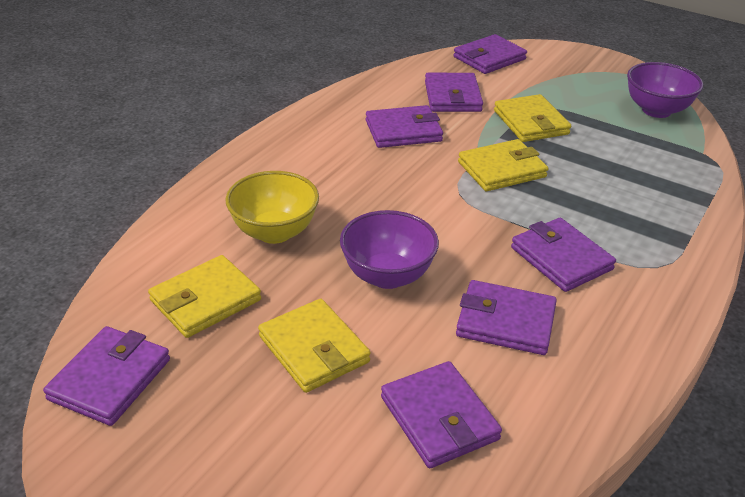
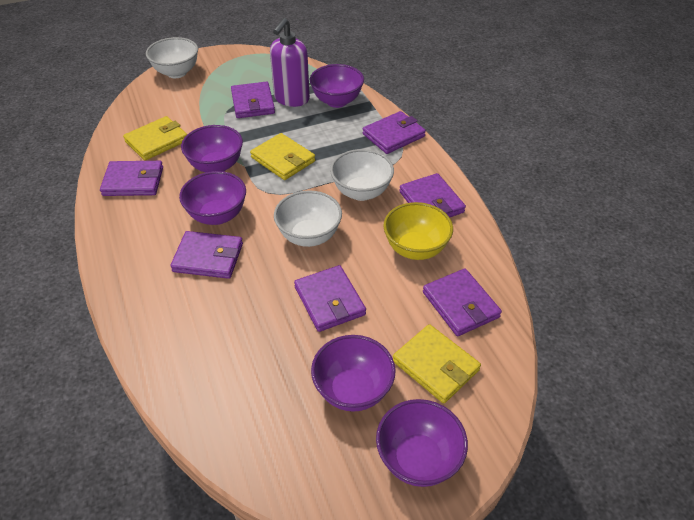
purple bowl: 2 -> 5
purple soap dispenser: 0 -> 1
white bowl: 0 -> 3
yellow wallet: 4 -> 3

